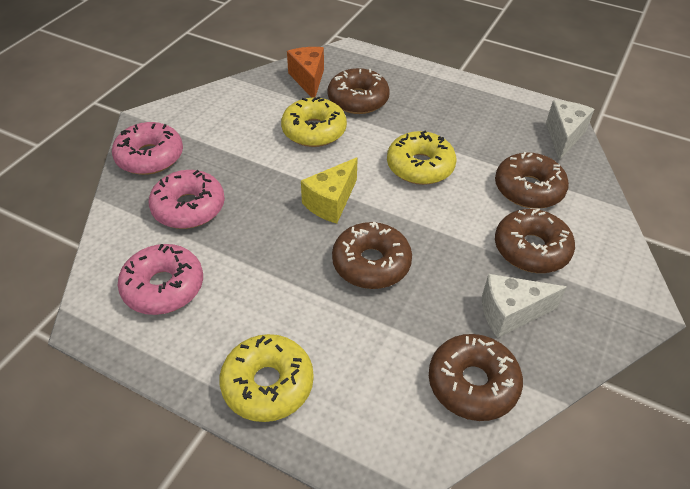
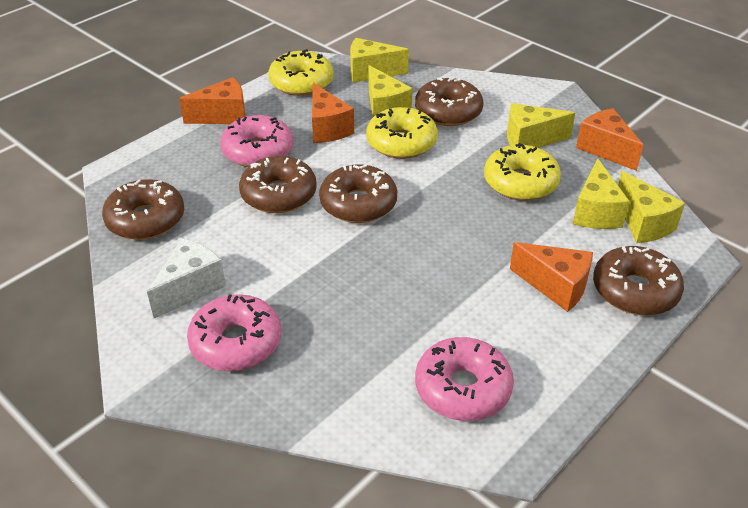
orange cheese: 1 -> 4
white cheese: 2 -> 1
yellow cheese: 1 -> 5

